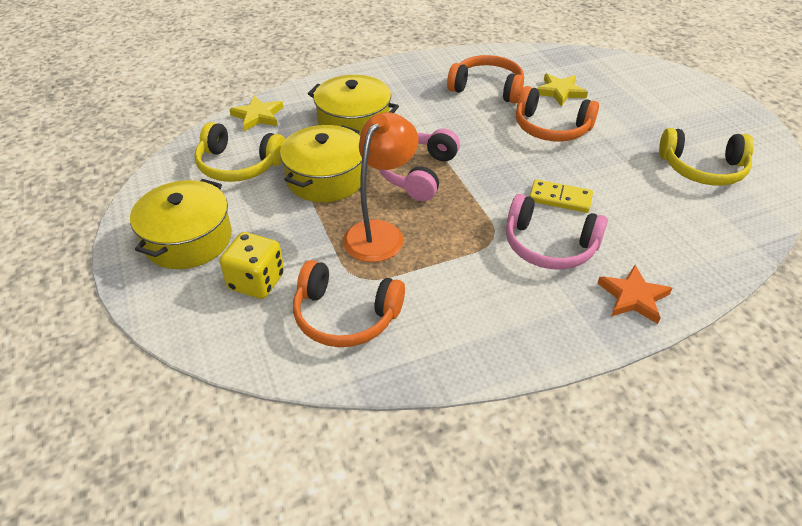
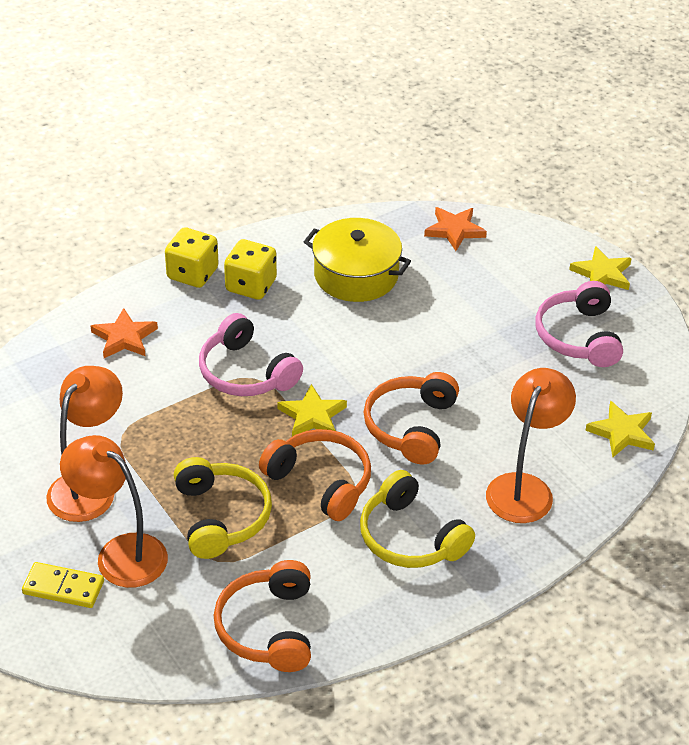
orange lamp: 1 -> 3
orange star: 1 -> 2
yellow dice: 1 -> 2
yellow pot: 3 -> 1
yellow star: 2 -> 3

